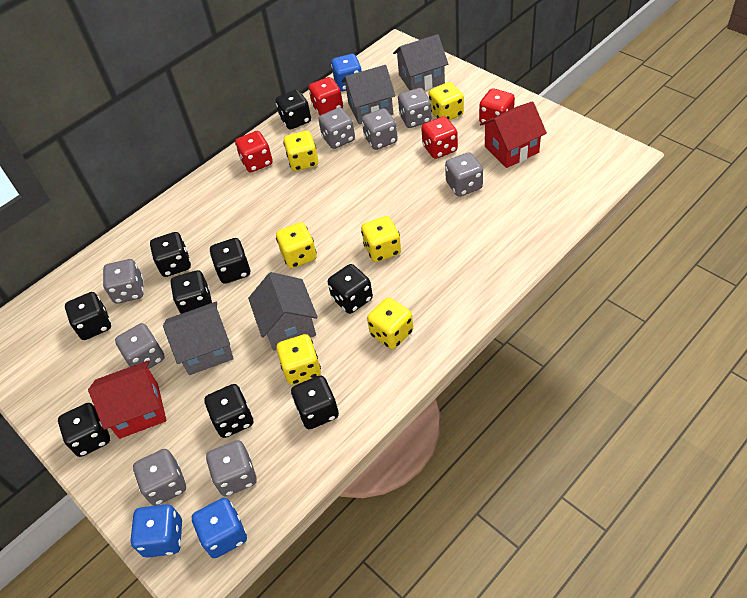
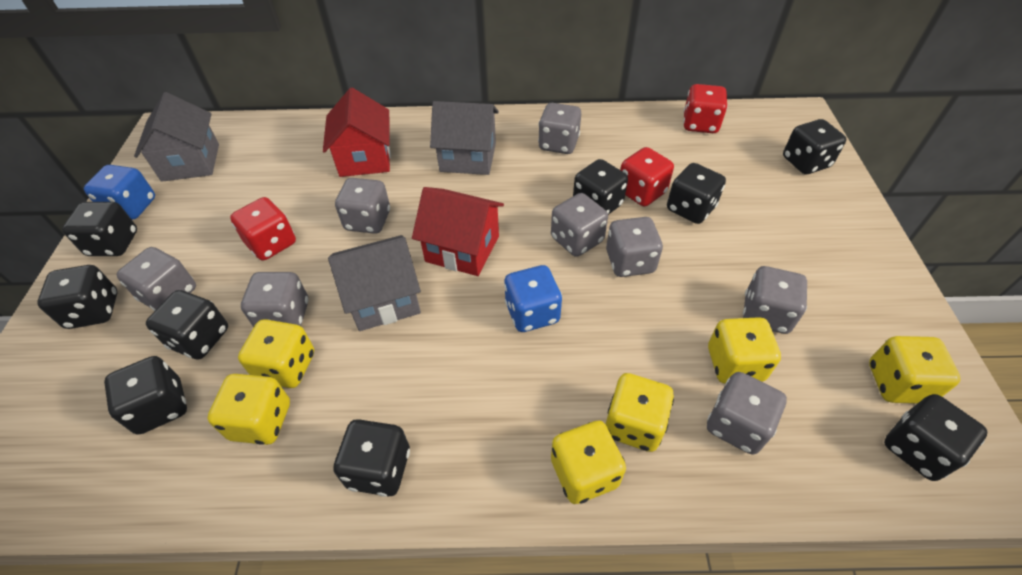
blue dice: 3 -> 2
grey house: 4 -> 3
red dice: 4 -> 3

